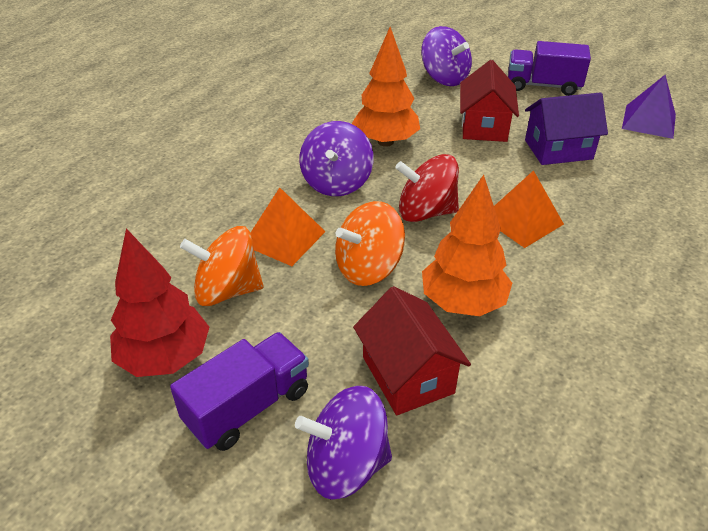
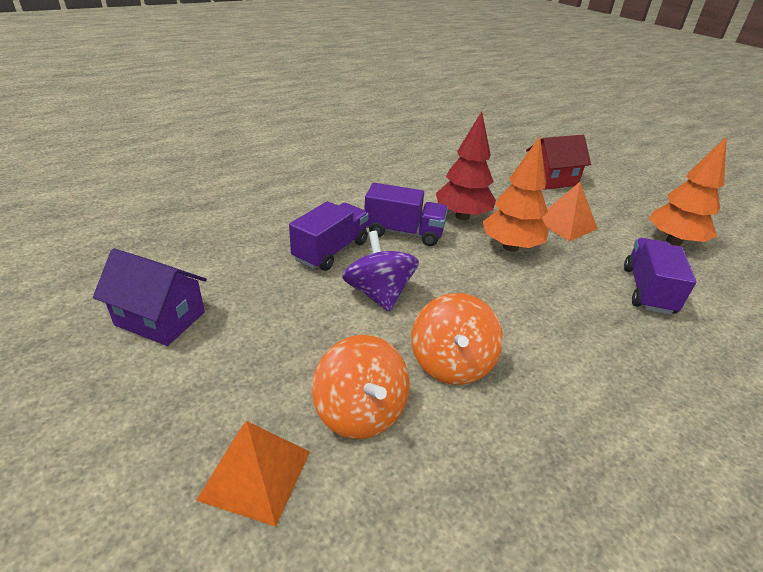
purple pyramid: 1 -> 0
purple spinning top: 3 -> 1
purple truck: 2 -> 3
red house: 2 -> 1
red spinning top: 1 -> 0

